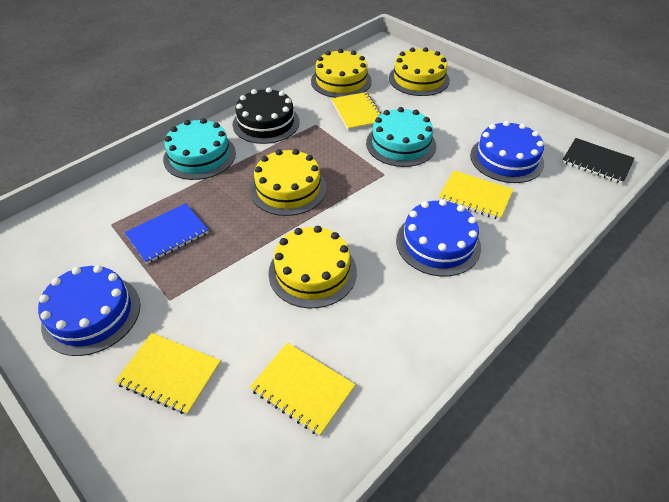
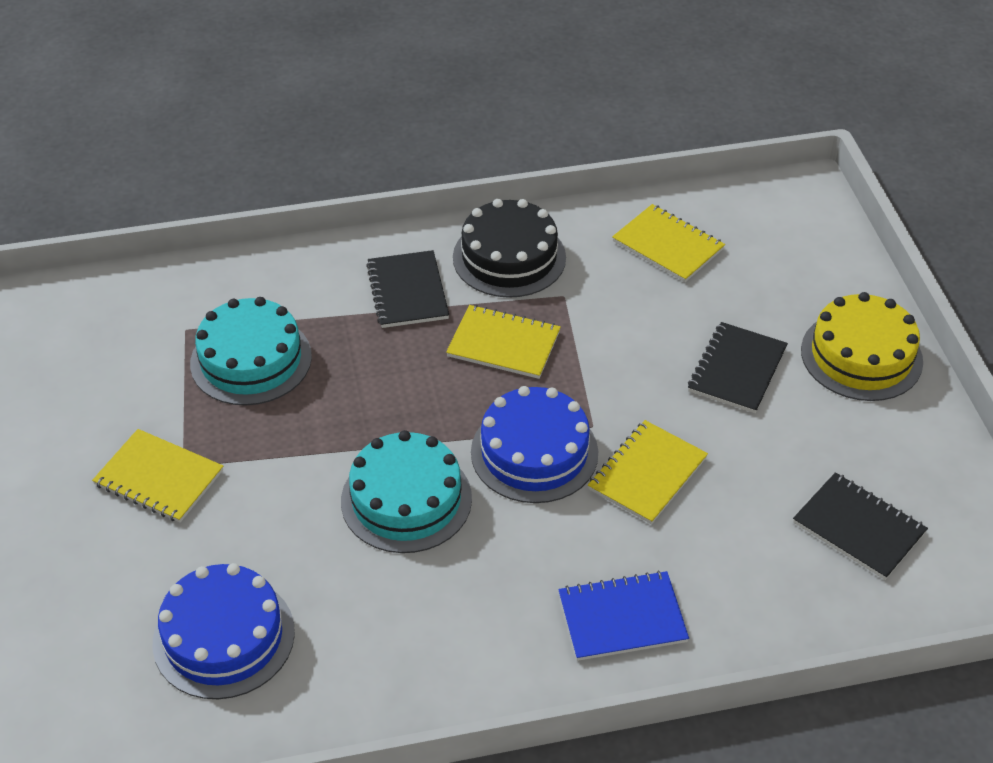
black notebook: 1 -> 3
blue cake: 3 -> 2
yellow cake: 4 -> 1

